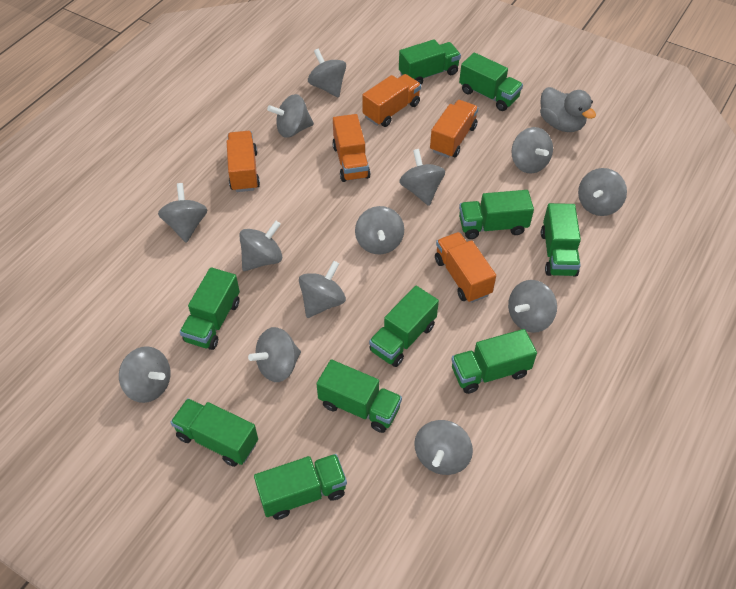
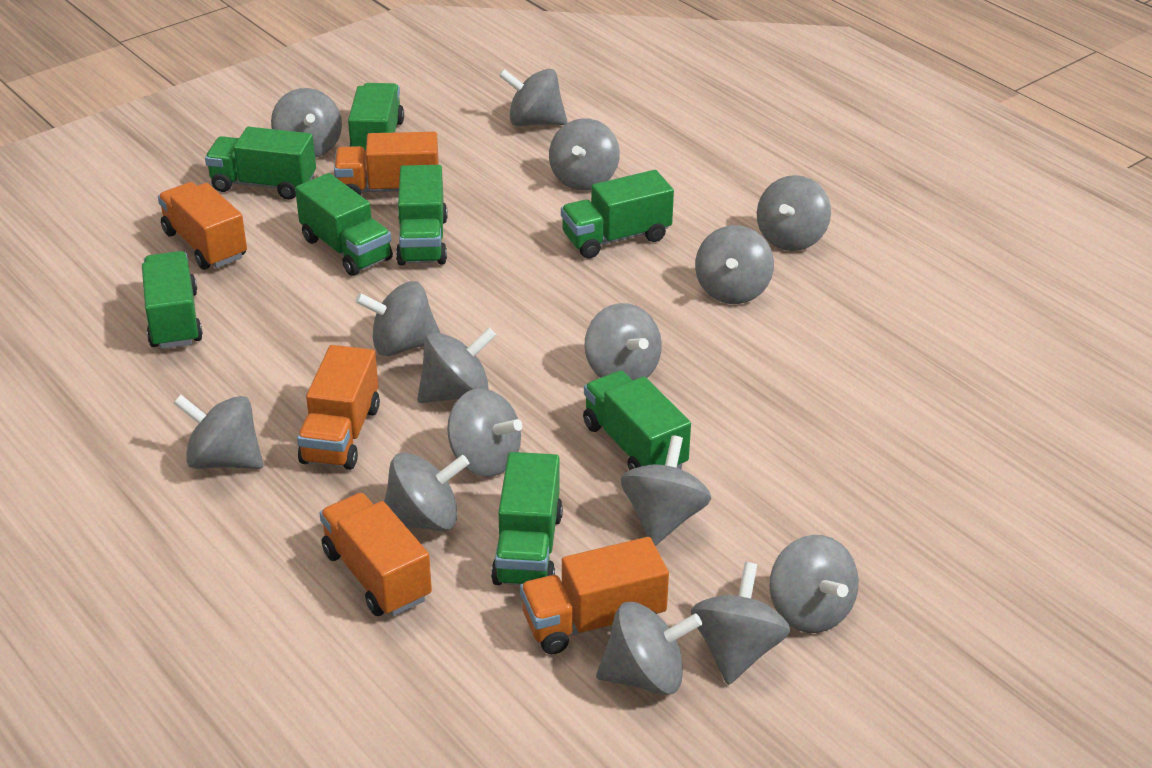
green truck: 10 -> 8
grey duck: 1 -> 0
grey spinning top: 13 -> 15

